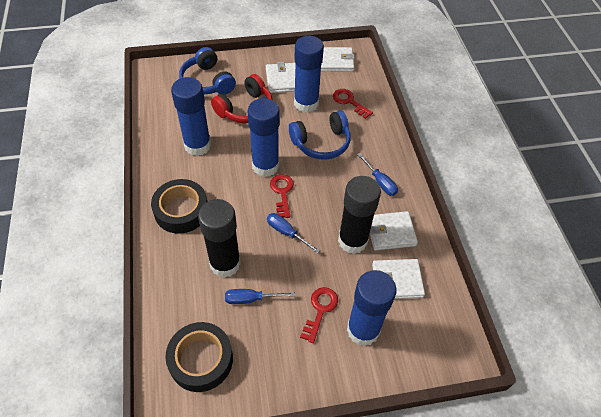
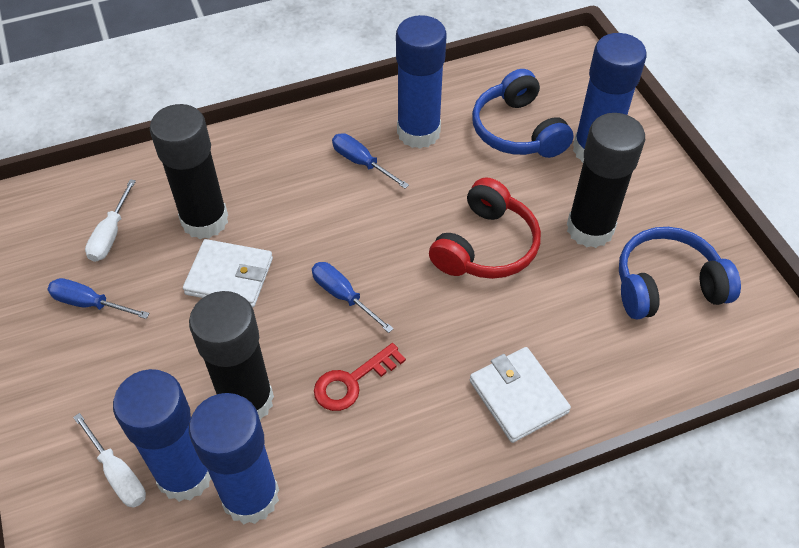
black glue stick: 2 -> 3
black tape: 2 -> 0
red key: 3 -> 1
white screwdriver: 0 -> 2
white wallet: 4 -> 2

